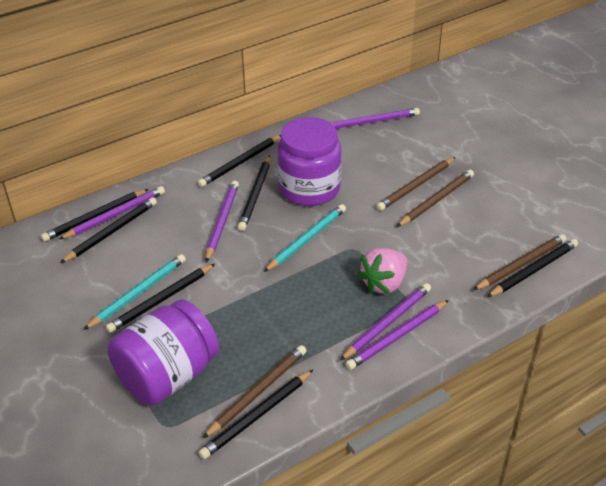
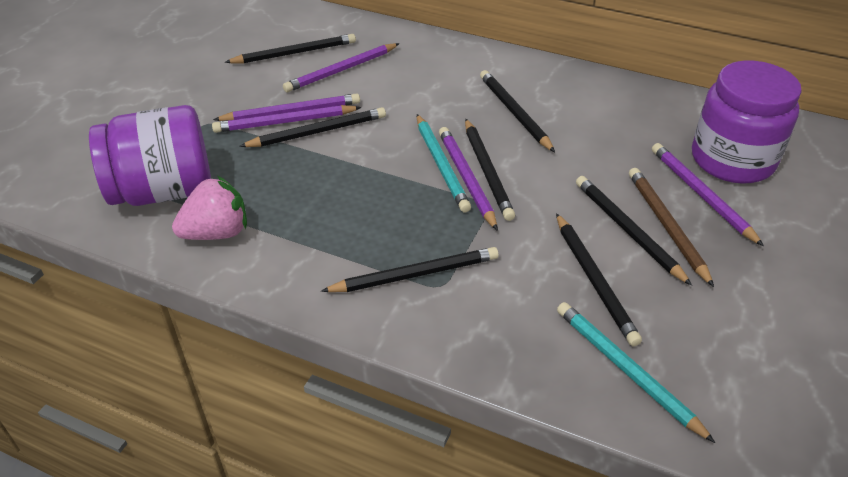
brown pencil: 4 -> 1

